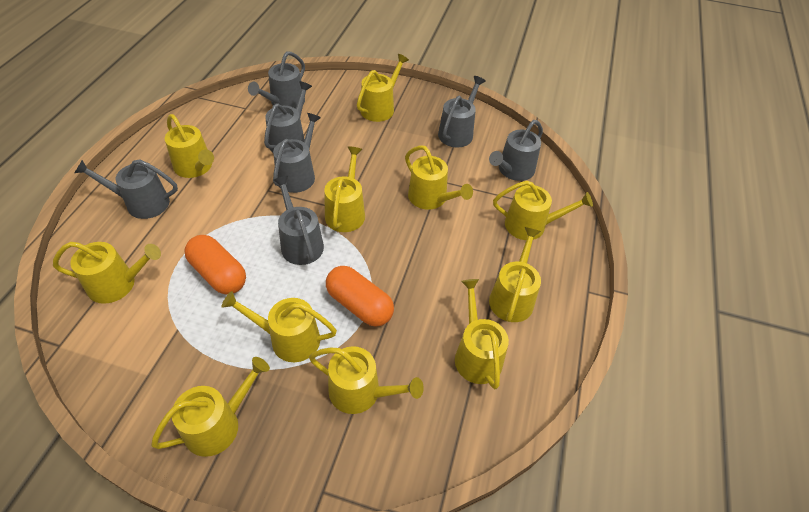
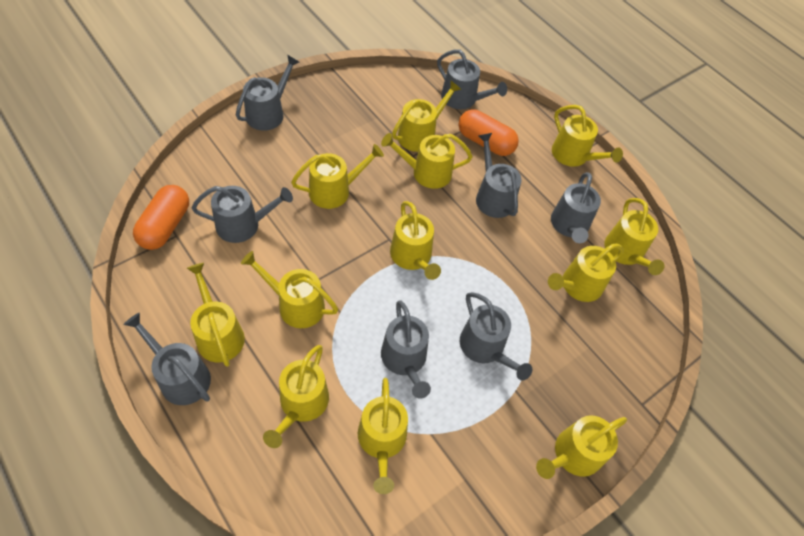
grey watering can: 7 -> 8
yellow watering can: 11 -> 12

